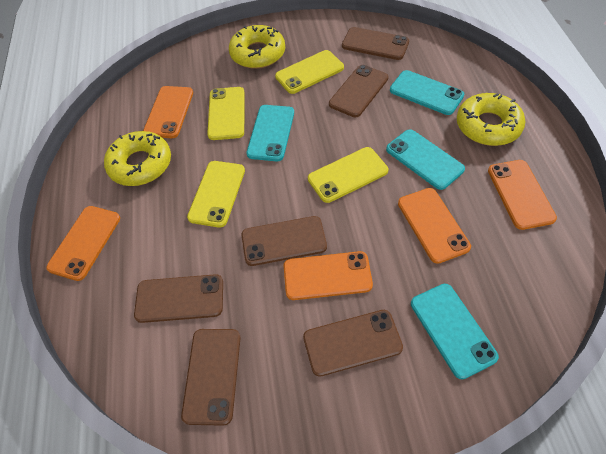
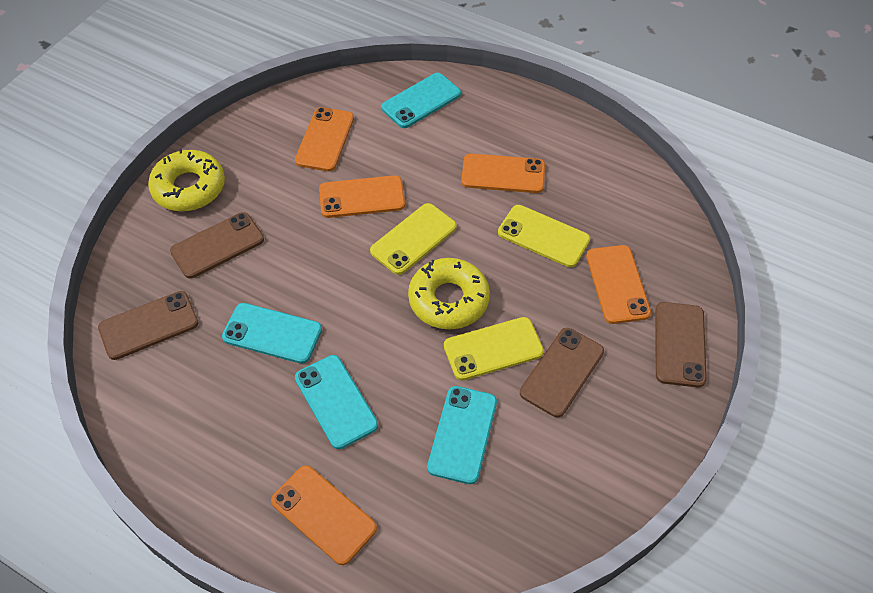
brown phone: 6 -> 4
yellow donut: 3 -> 2
yellow phone: 4 -> 3

